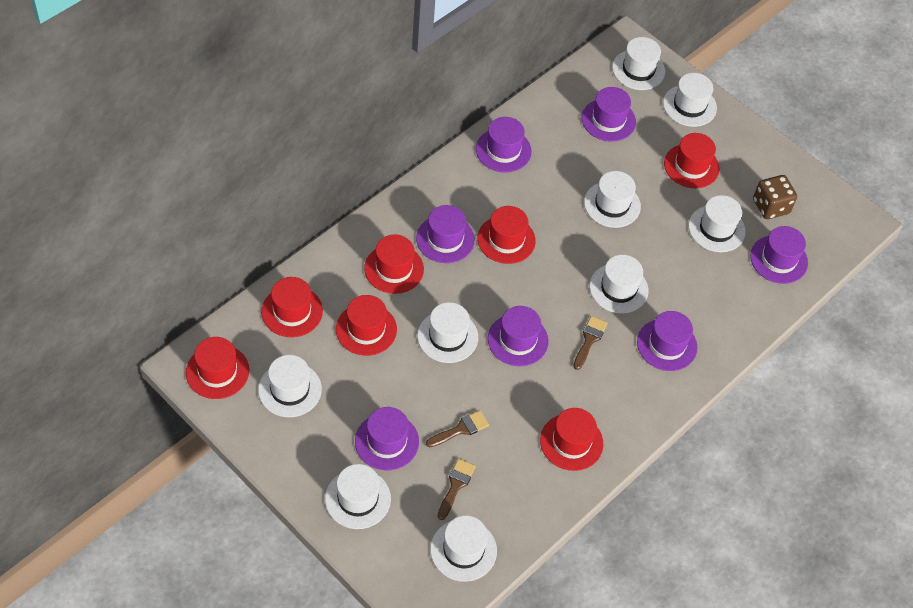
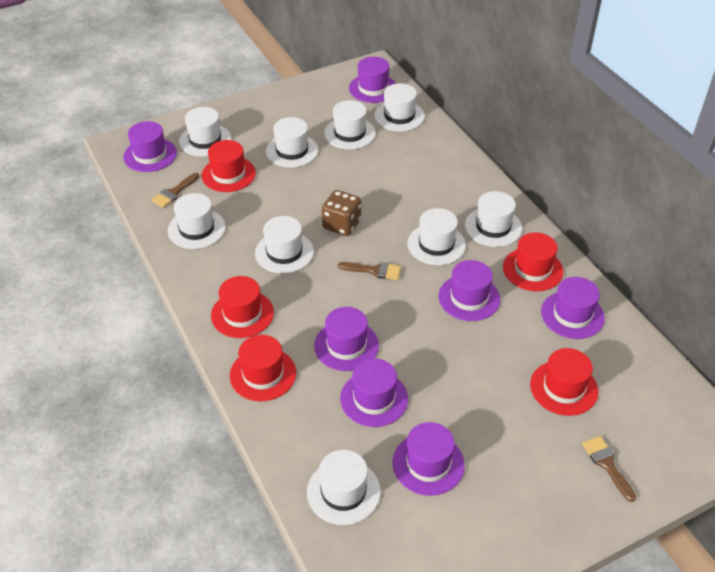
red hat: 7 -> 5

